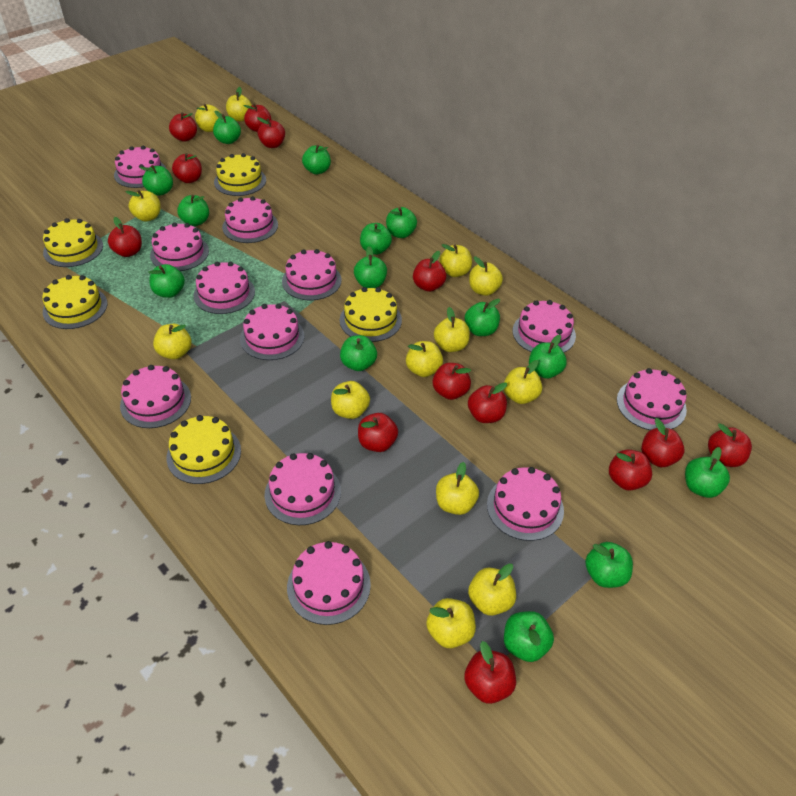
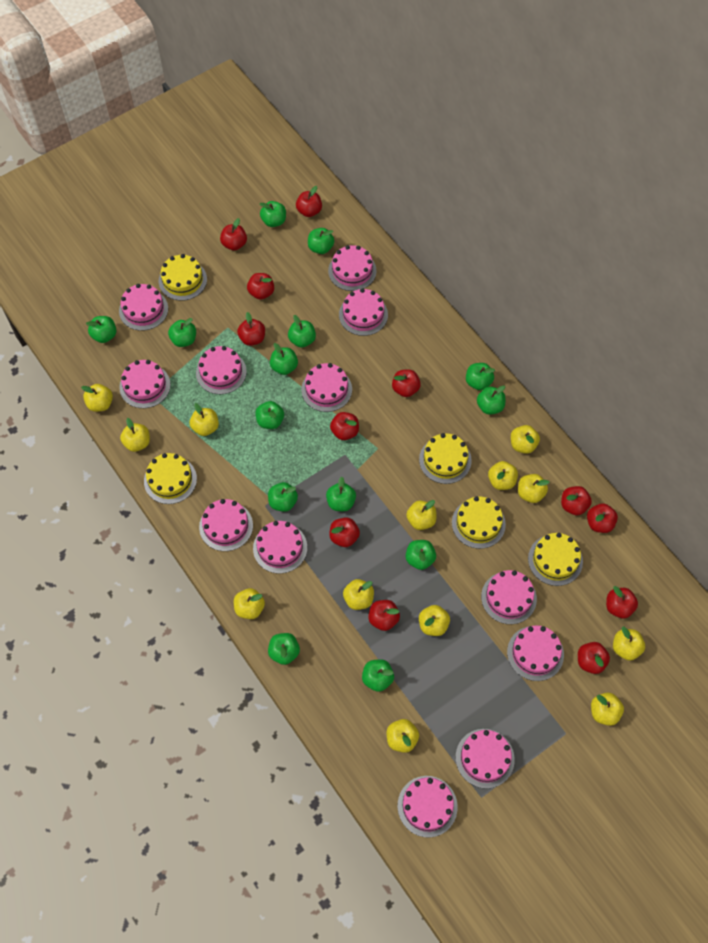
red apple: 13 -> 12

